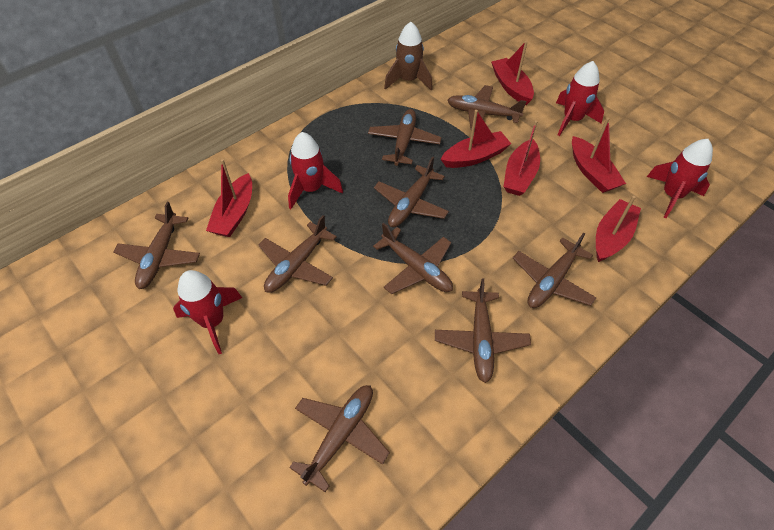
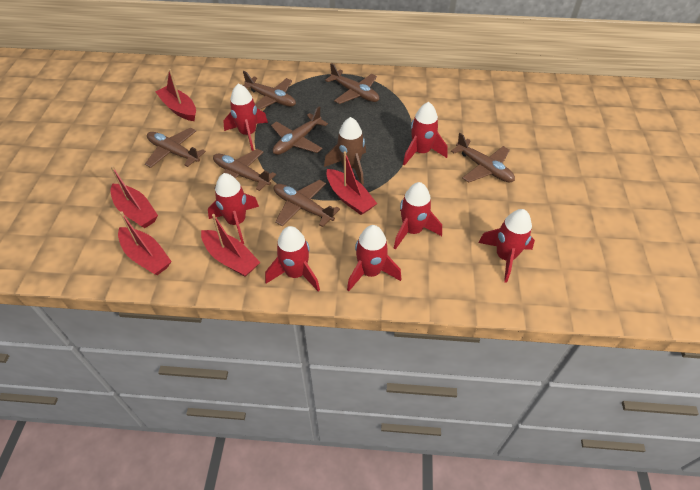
brown plane: 9 -> 7
red boat: 6 -> 5
red rocket: 4 -> 7

